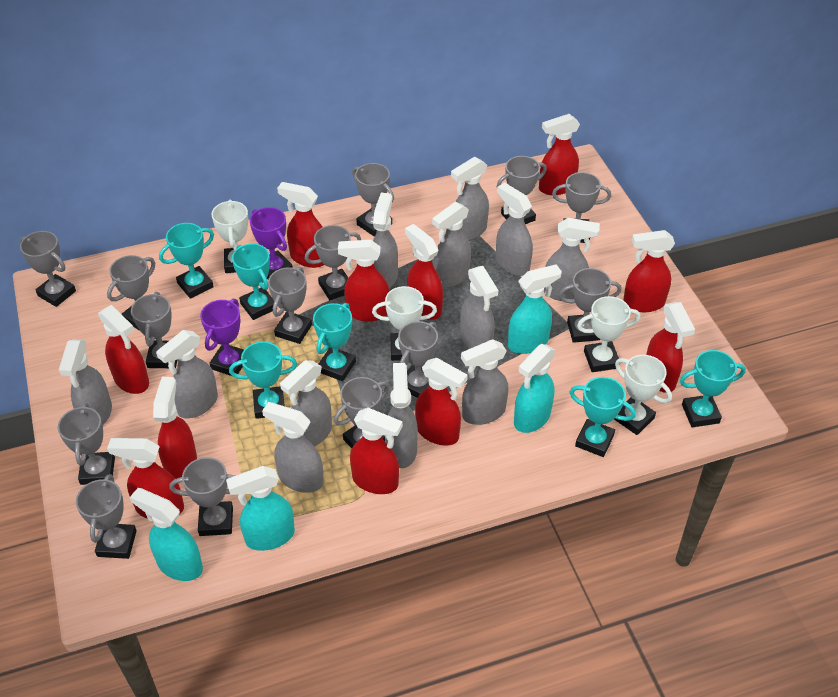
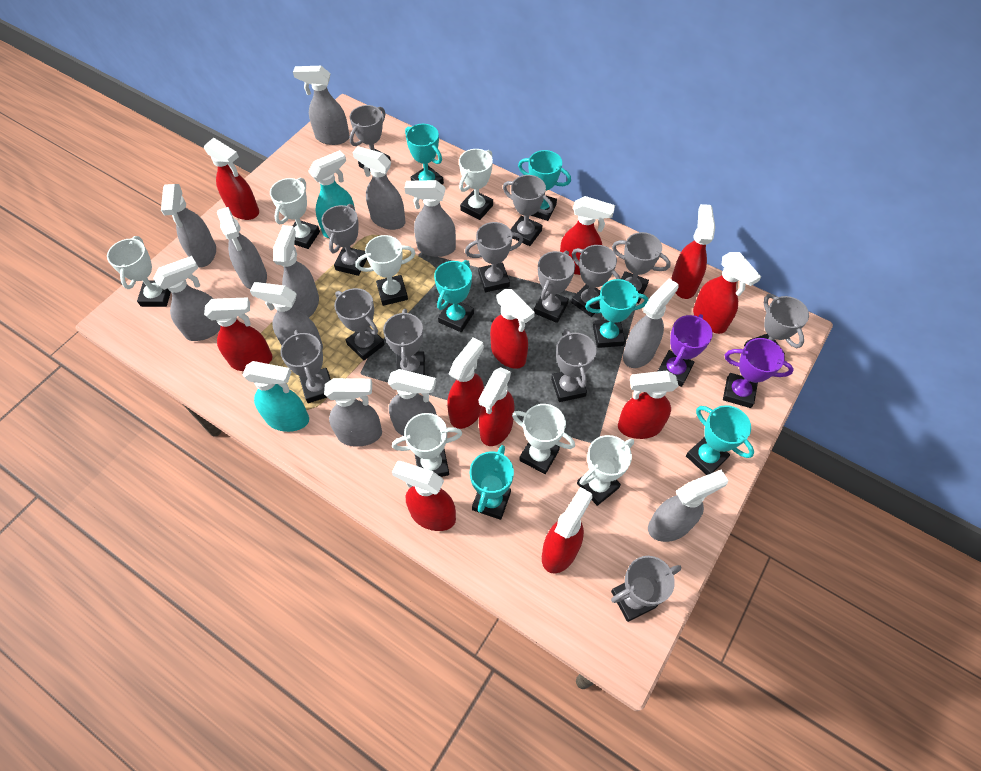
grey trophy: 14 -> 13
turquoise spray bottle: 4 -> 2
white trophy: 4 -> 7

